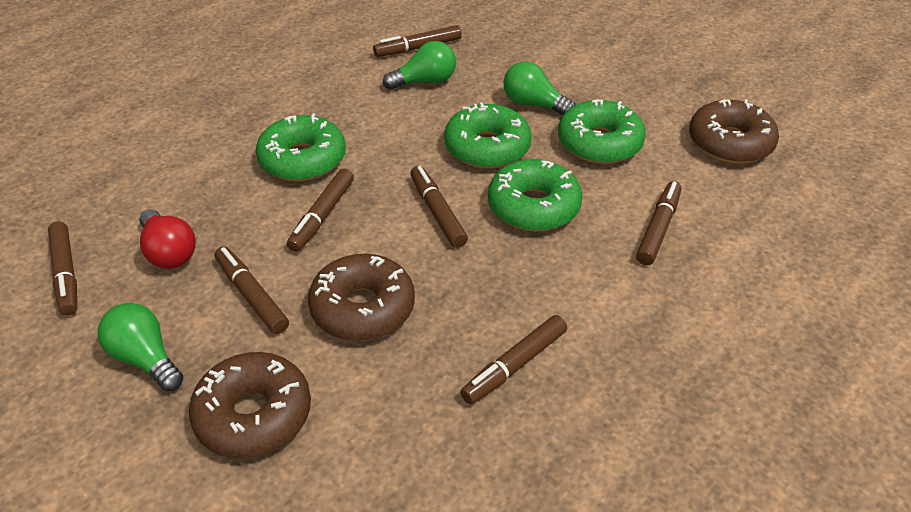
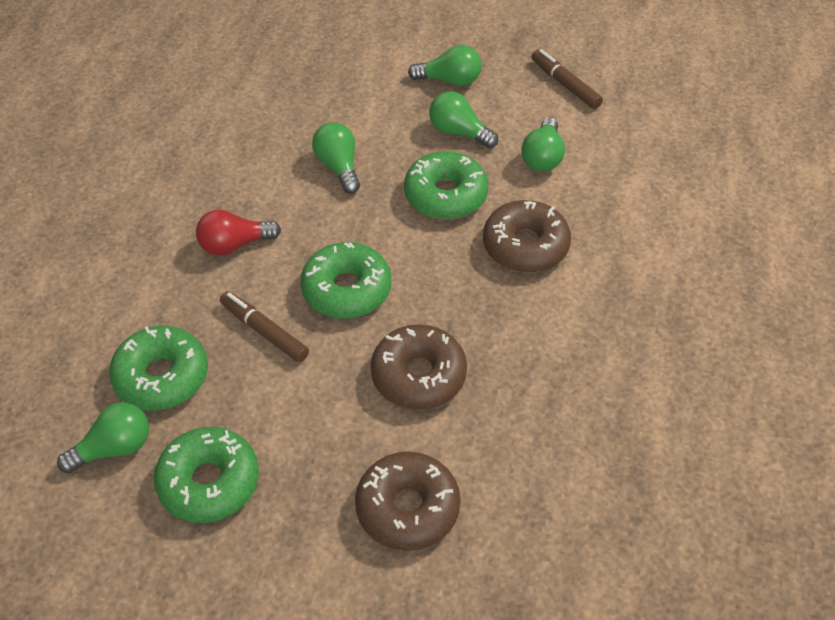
brown marker: 7 -> 2
green light bulb: 3 -> 5

